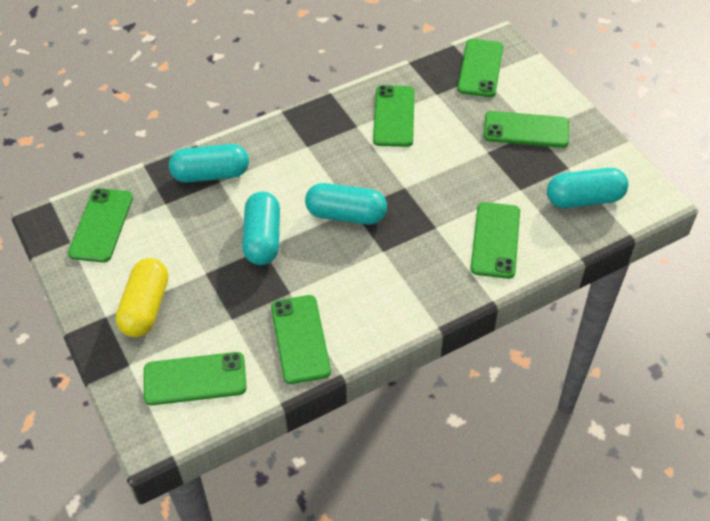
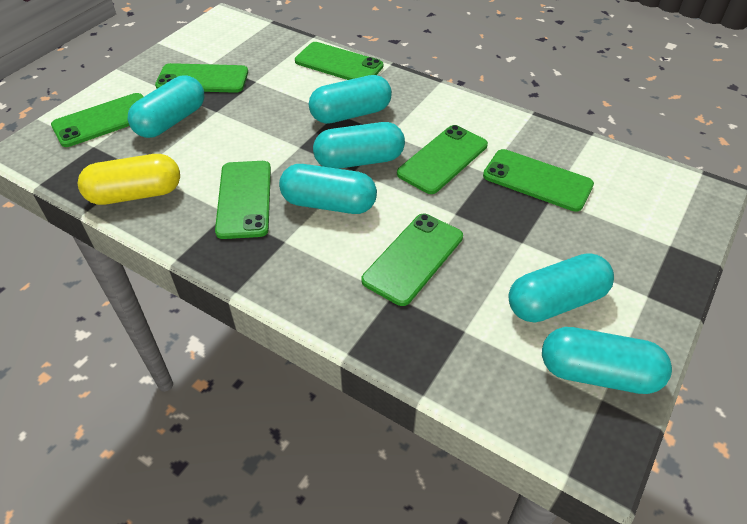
turquoise capsule: 4 -> 6

